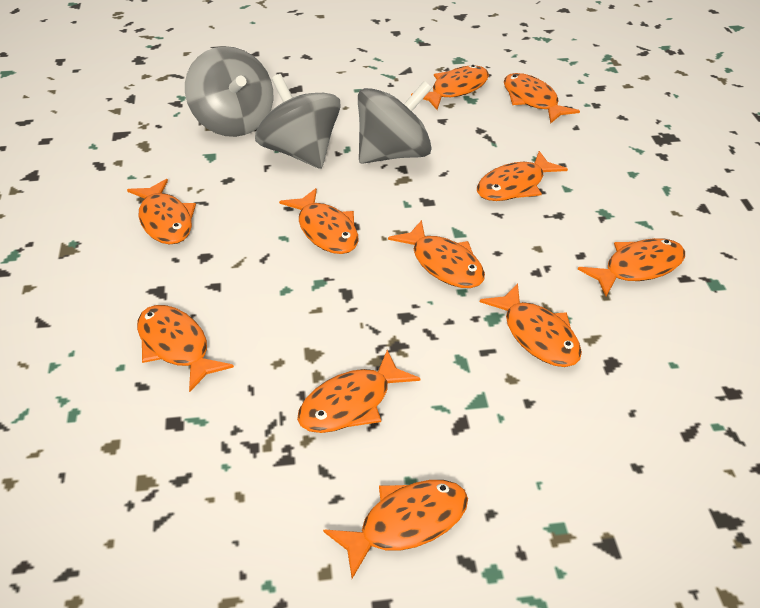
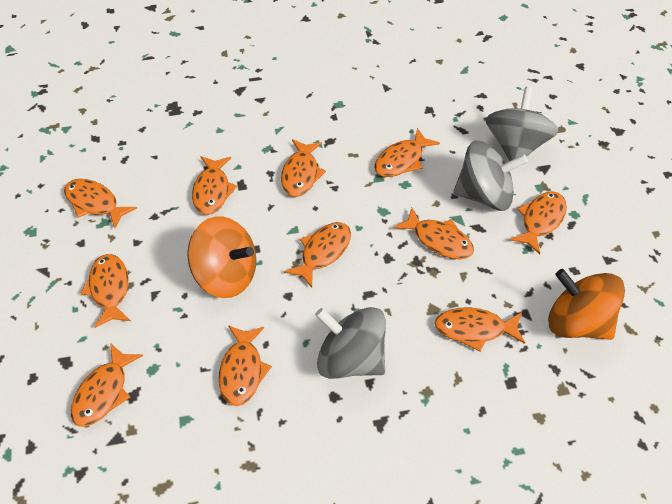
orange spinning top: 0 -> 2

